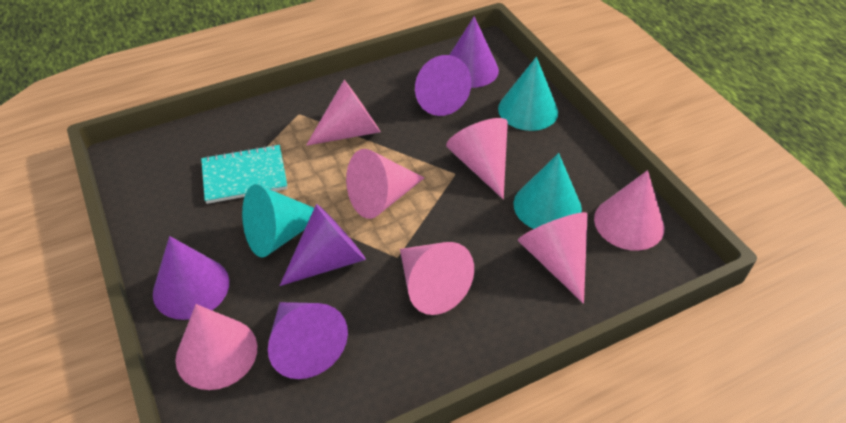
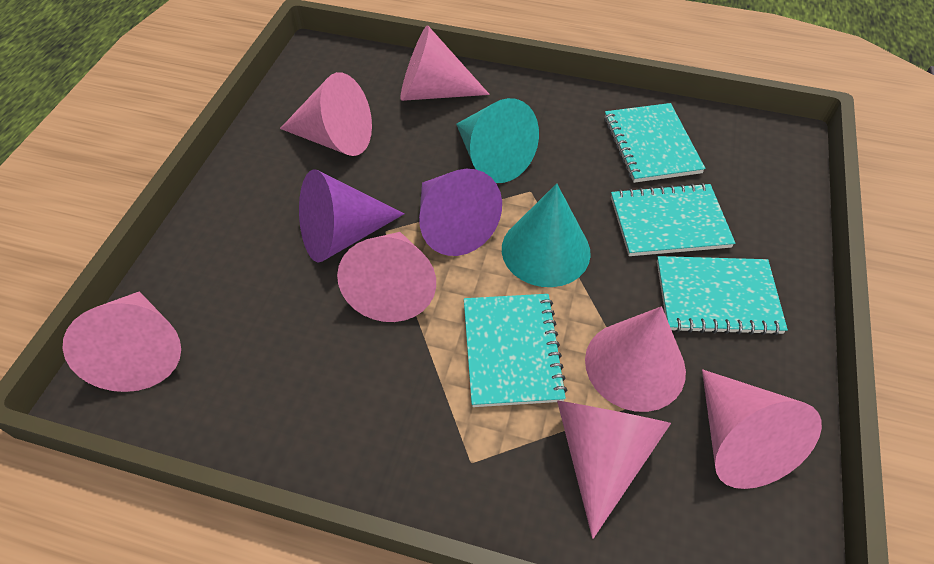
purple cone: 5 -> 2
turquoise cone: 3 -> 2
turquoise notebook: 1 -> 4

